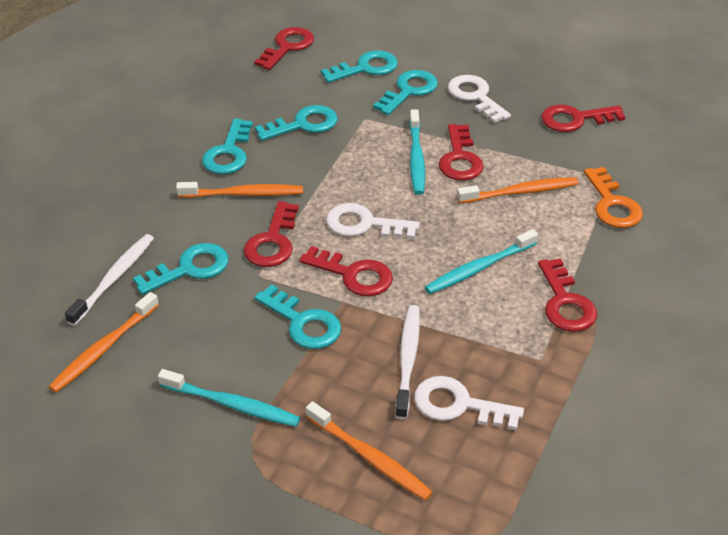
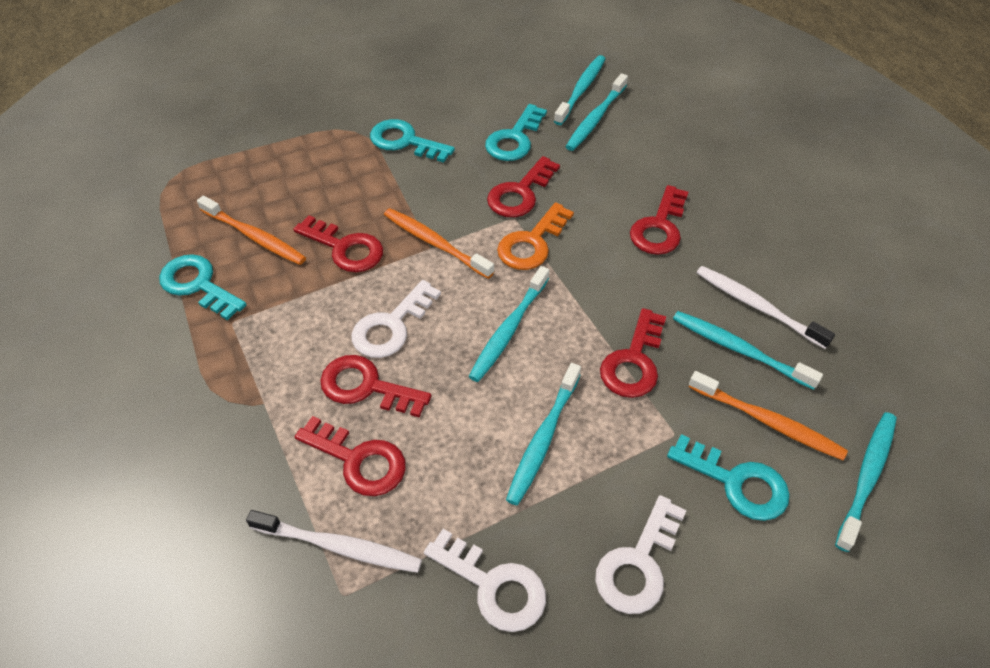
orange toothbrush: 4 -> 3
turquoise key: 6 -> 4
turquoise toothbrush: 3 -> 6

